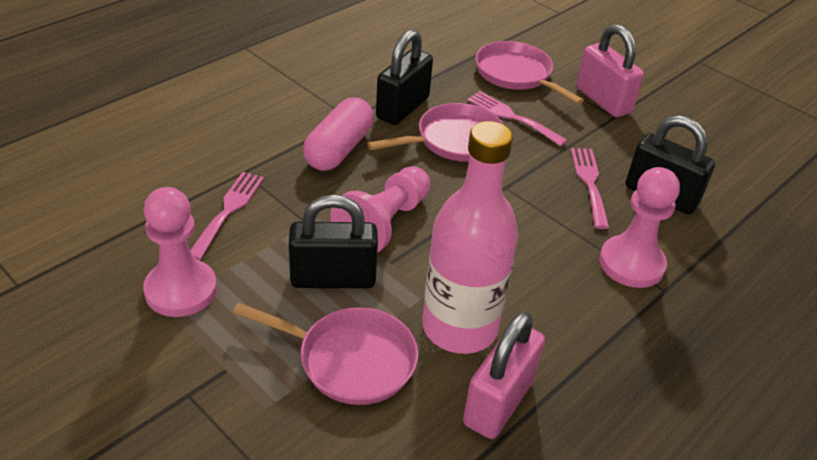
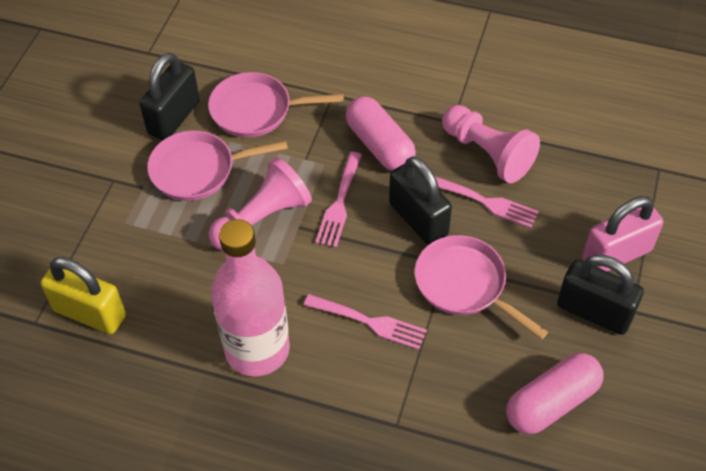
pink capsule: 1 -> 2
pink padlock: 2 -> 1
pink pawn: 3 -> 2
yellow padlock: 0 -> 1

